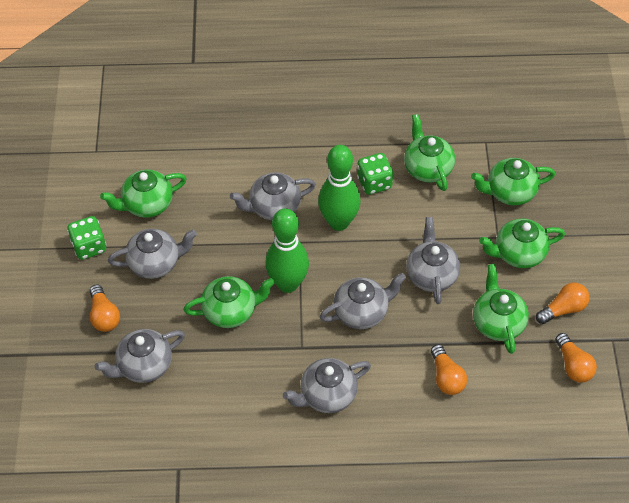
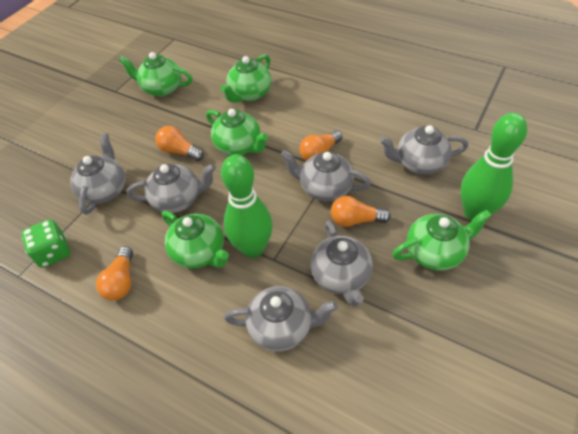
green dice: 2 -> 1
green teapot: 6 -> 5

